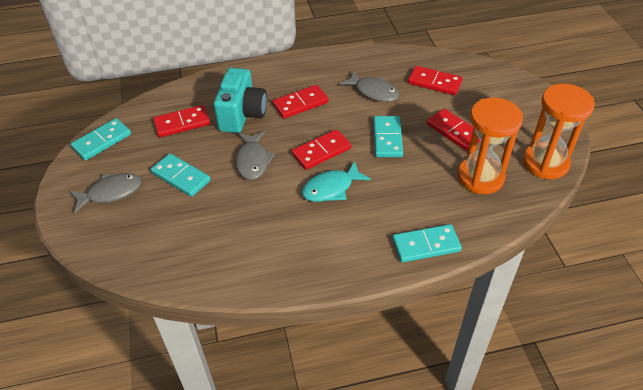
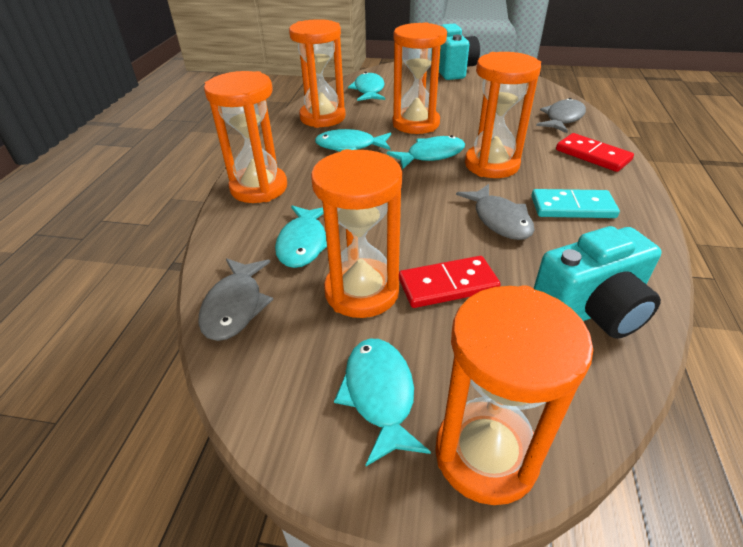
orange hourglass: 2 -> 6
red domino: 5 -> 2
turquoise camera: 1 -> 2
turquoise domino: 4 -> 1
turquoise fish: 1 -> 5

